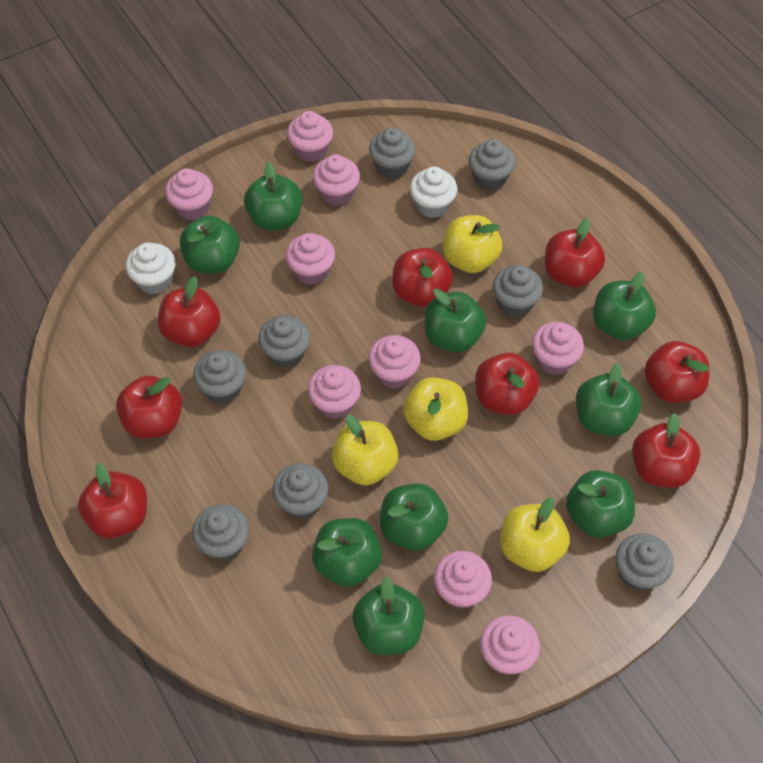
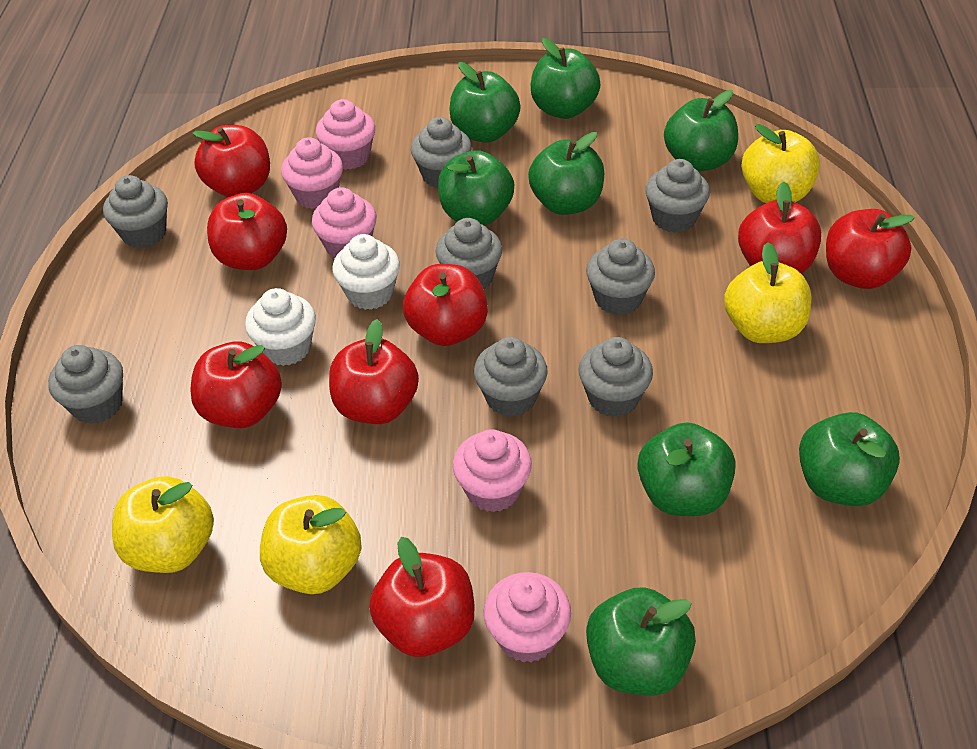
green apple: 9 -> 8
pink cupcake: 9 -> 5

